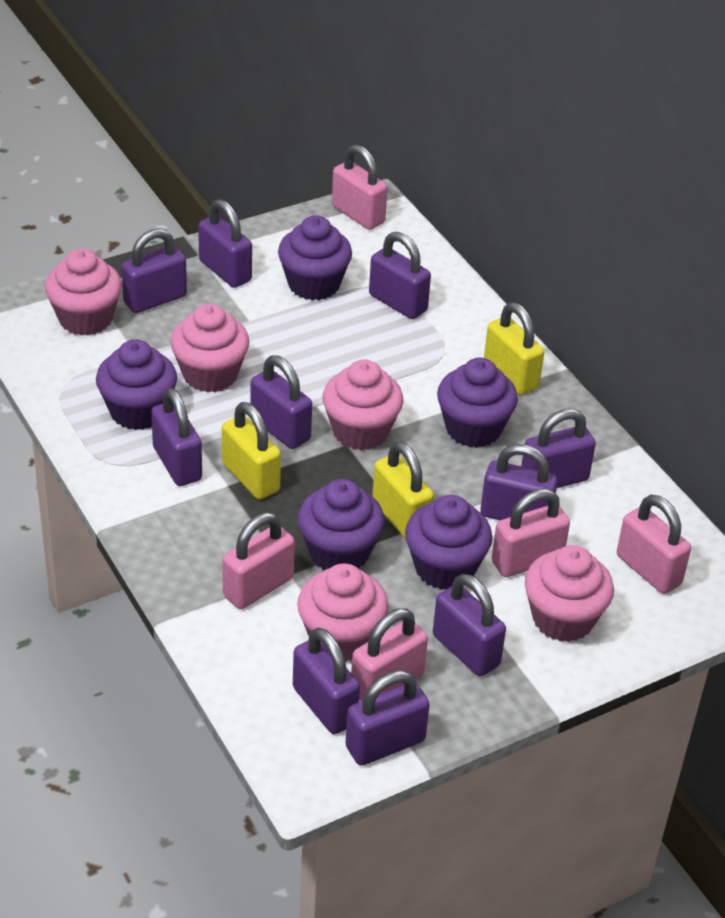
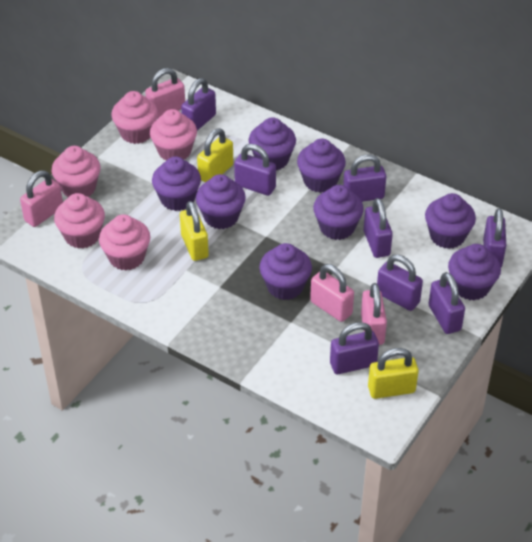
pink padlock: 5 -> 4
purple cupcake: 5 -> 8
purple padlock: 10 -> 8

